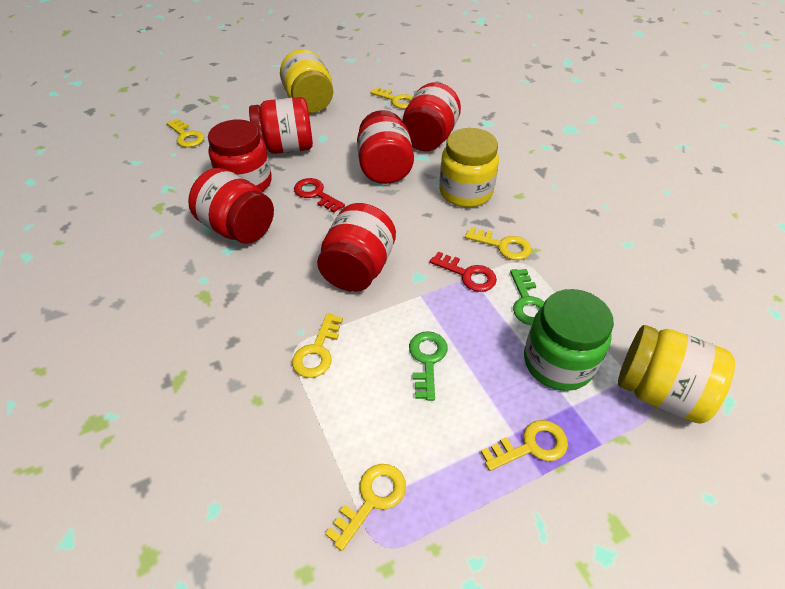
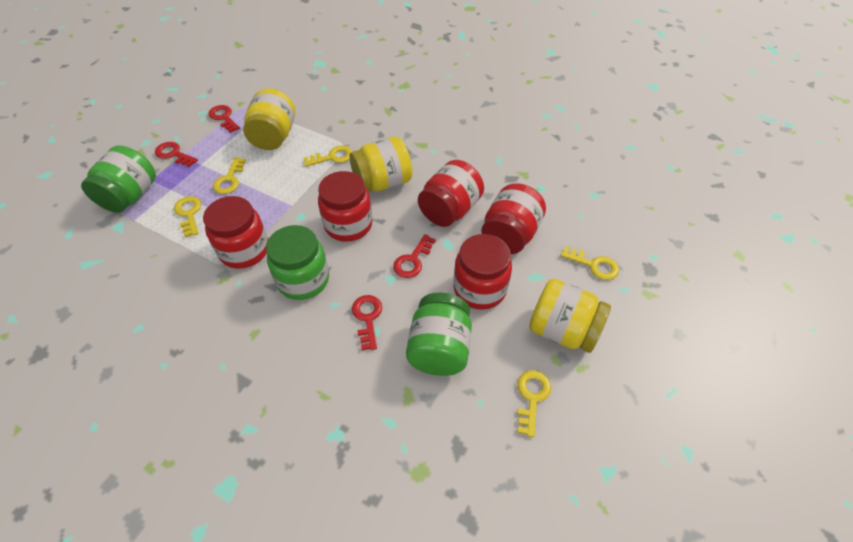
green jar: 1 -> 3
green key: 2 -> 0
red jar: 6 -> 5
red key: 2 -> 4
yellow key: 6 -> 5

